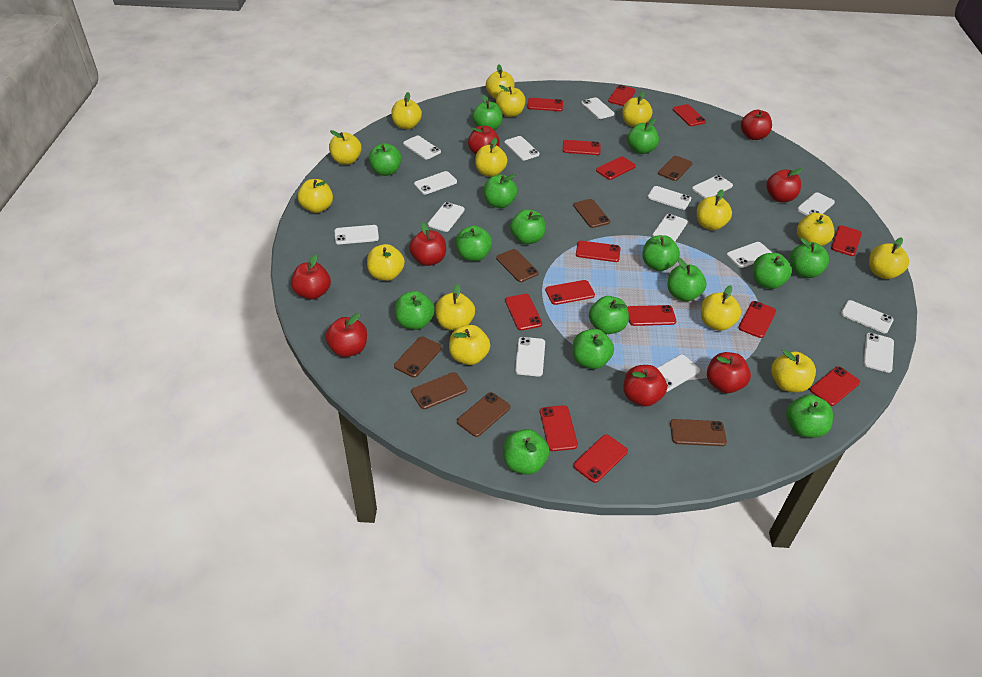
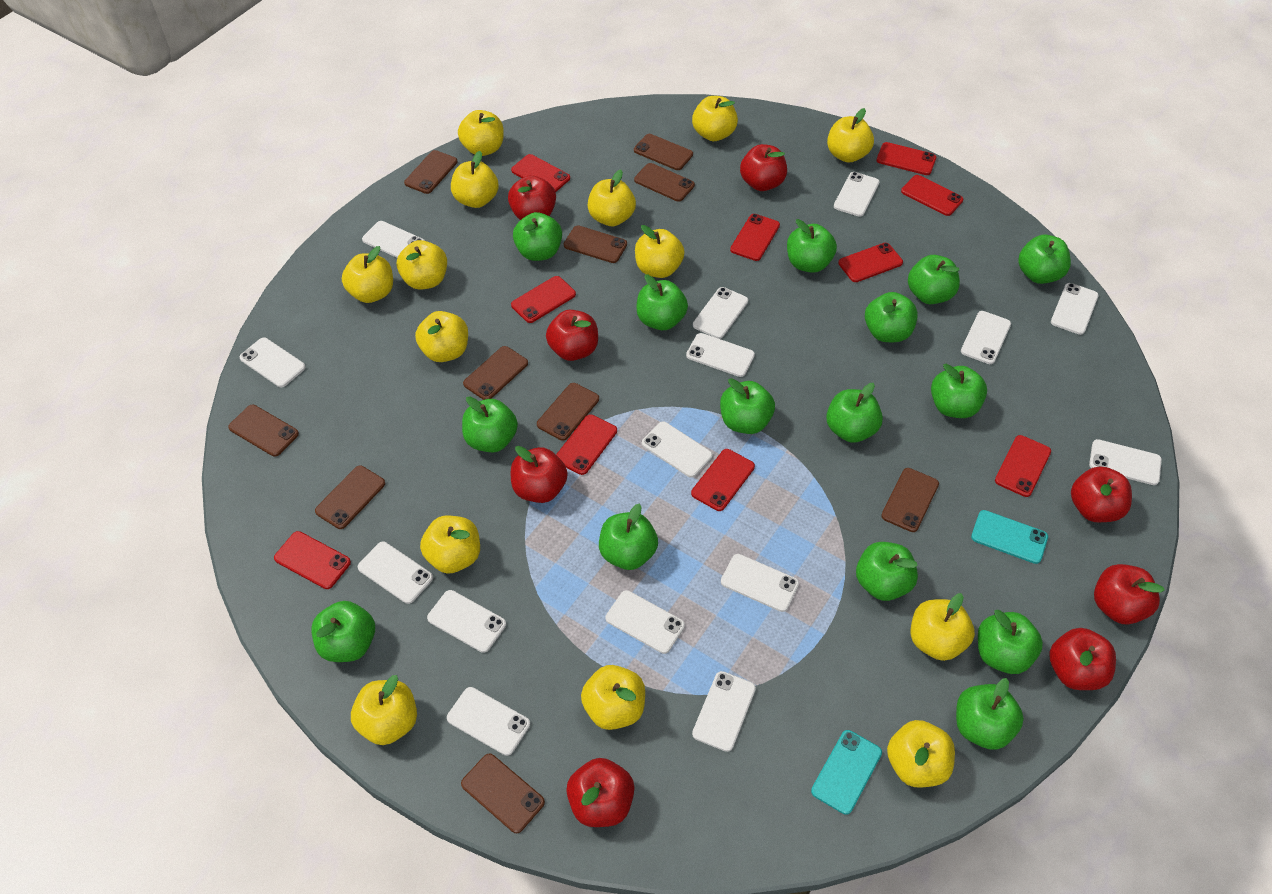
brown phone: 7 -> 10
red phone: 14 -> 10
turquoise phone: 0 -> 2
yellow apple: 15 -> 14

